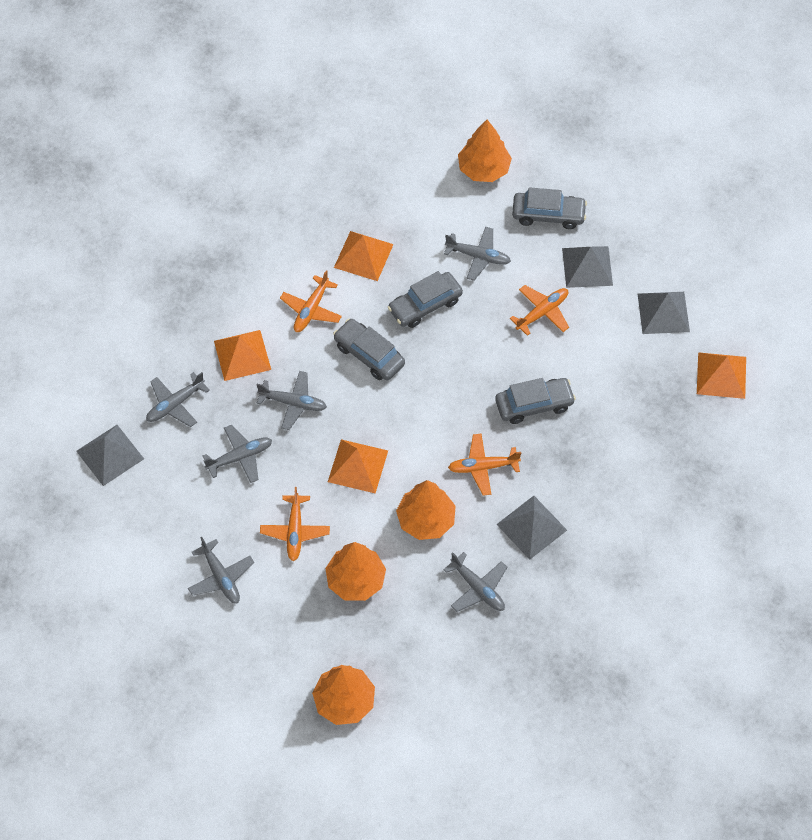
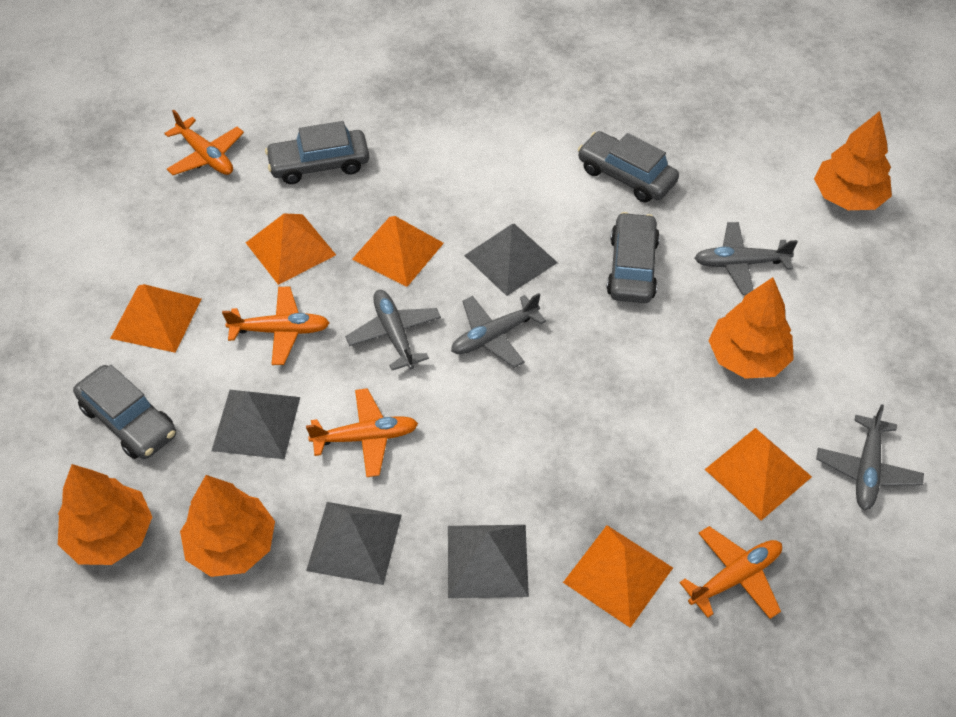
grey plane: 6 -> 4
orange pyramid: 4 -> 5

